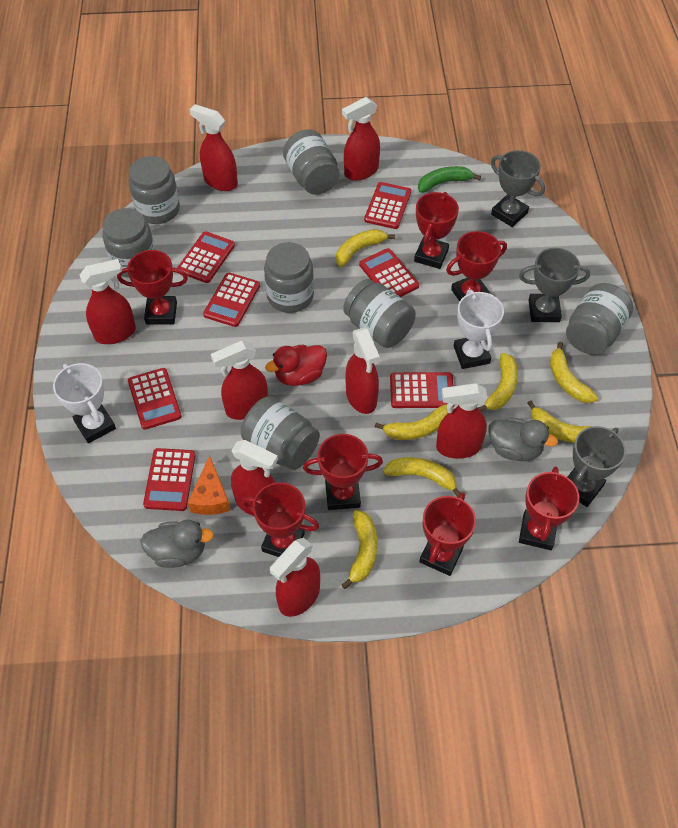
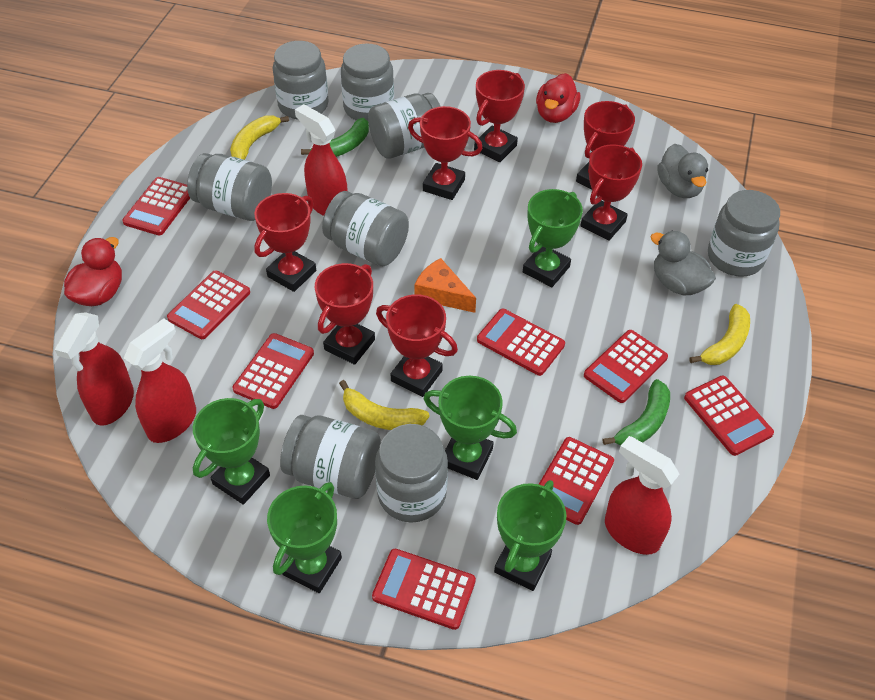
green banana: 1 -> 2
green trophy: 0 -> 5
grey jar: 7 -> 8
grey trophy: 3 -> 0
red calculator: 7 -> 8
red duck: 1 -> 2
red spray bottle: 8 -> 4
white trophy: 2 -> 0
yellow banana: 7 -> 3

